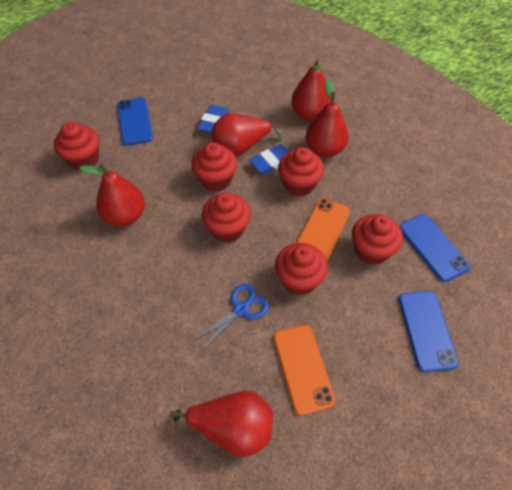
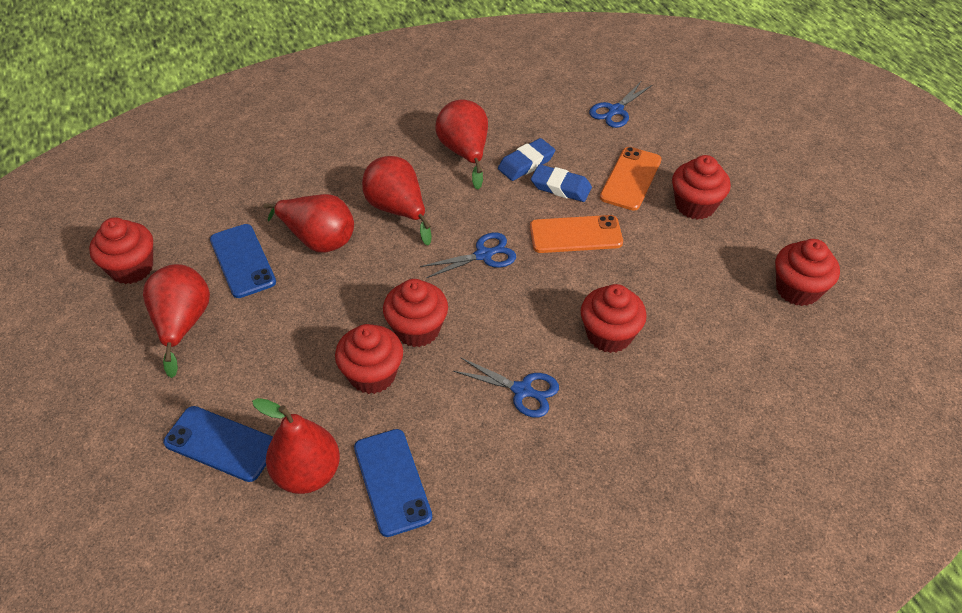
blue scissors: 1 -> 3

